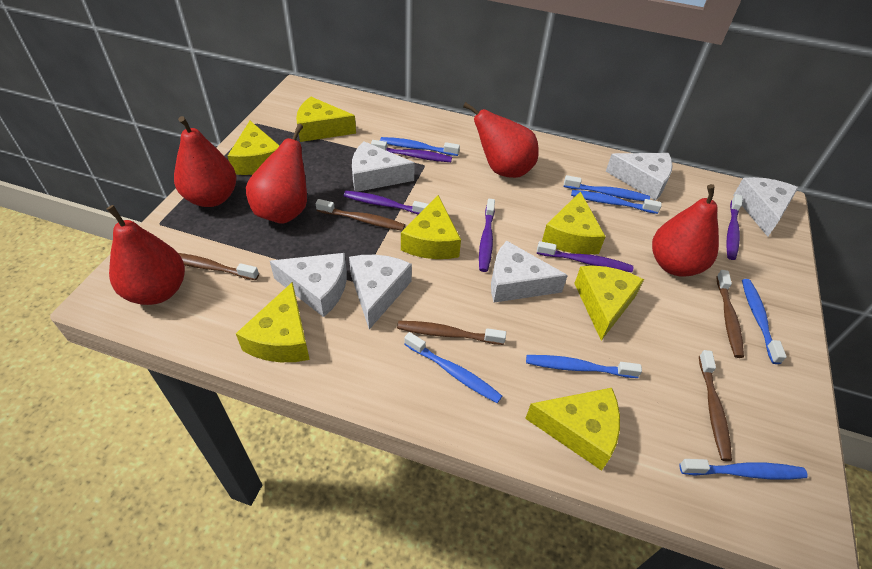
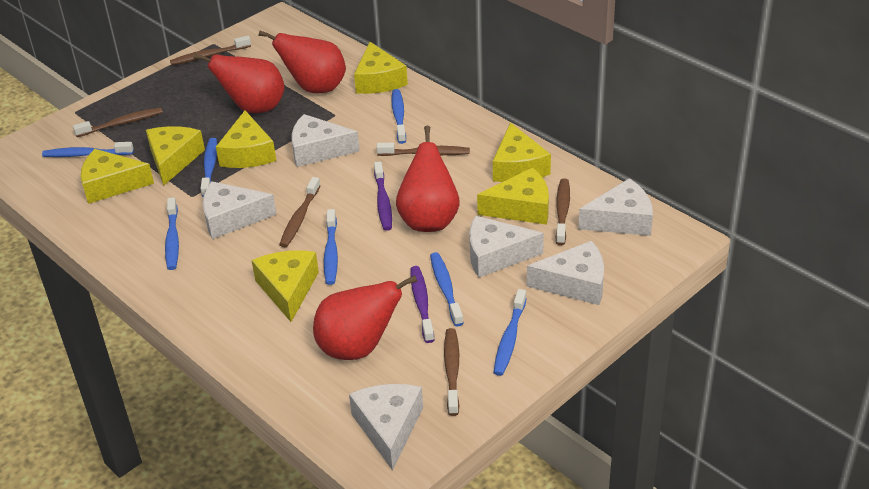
brown toothbrush: 5 -> 6
purple toothbrush: 5 -> 2
red pear: 5 -> 4

